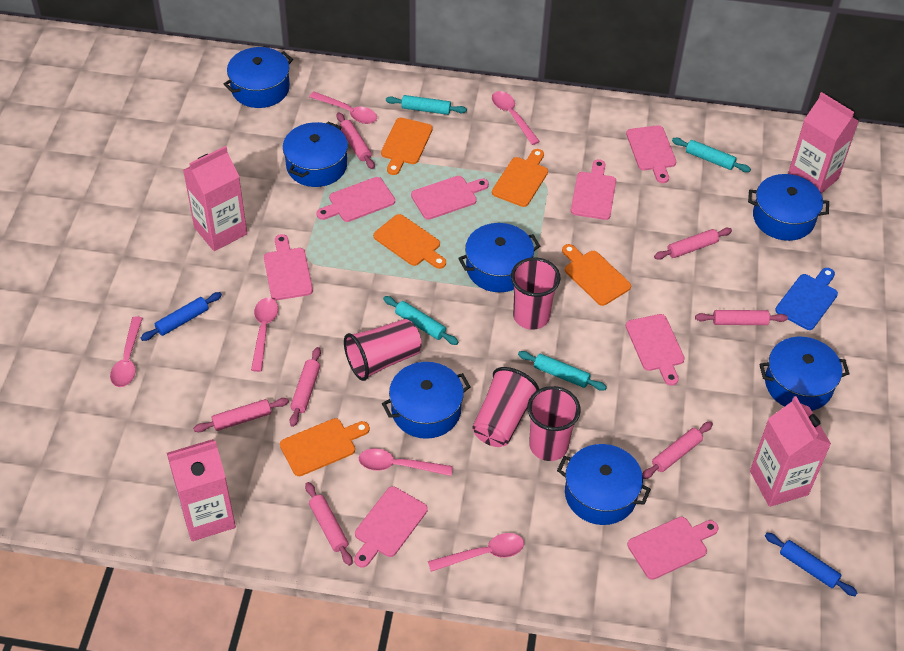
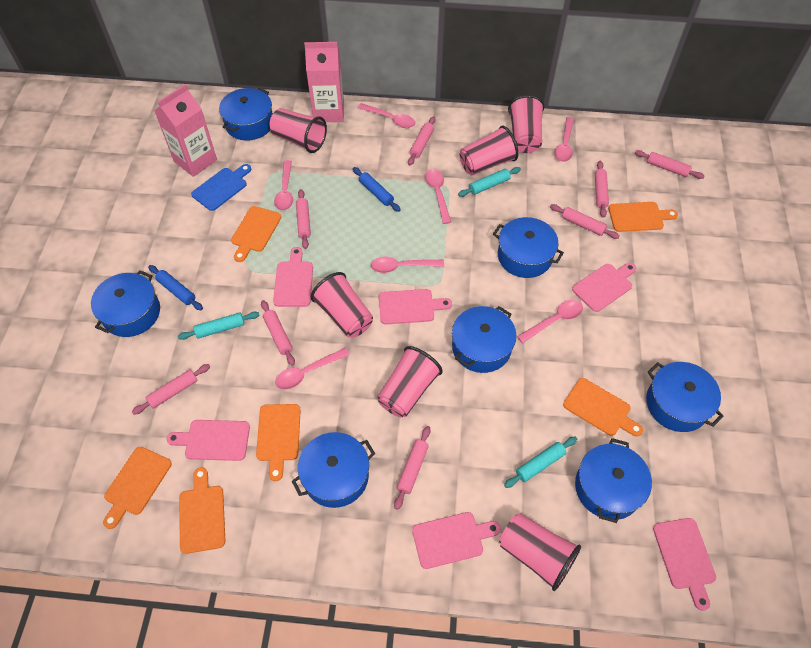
orange cutting board: 5 -> 6
pink carton: 4 -> 2
pink cup: 4 -> 6
pink cutting board: 8 -> 6
pink rolling pin: 7 -> 8
pink spoon: 6 -> 7
turquoise rolling pin: 4 -> 3

